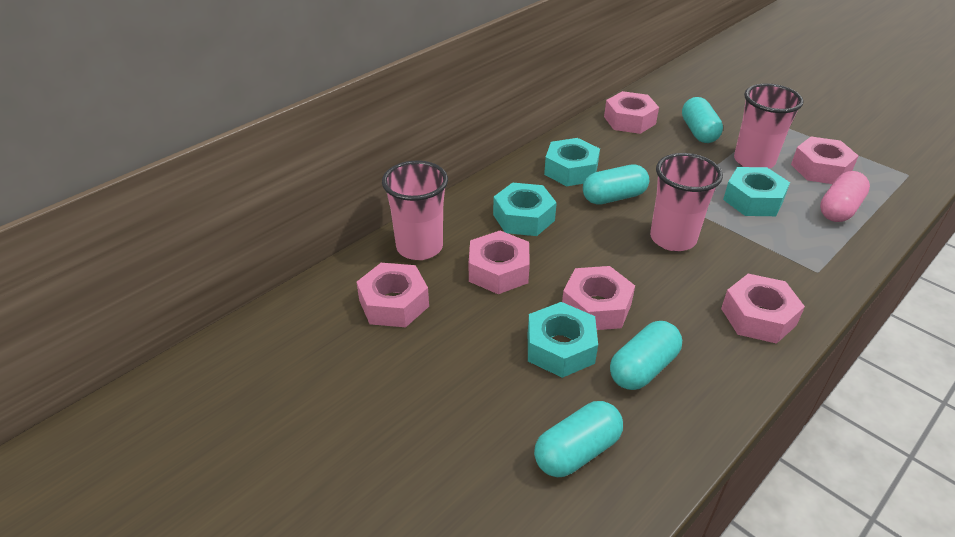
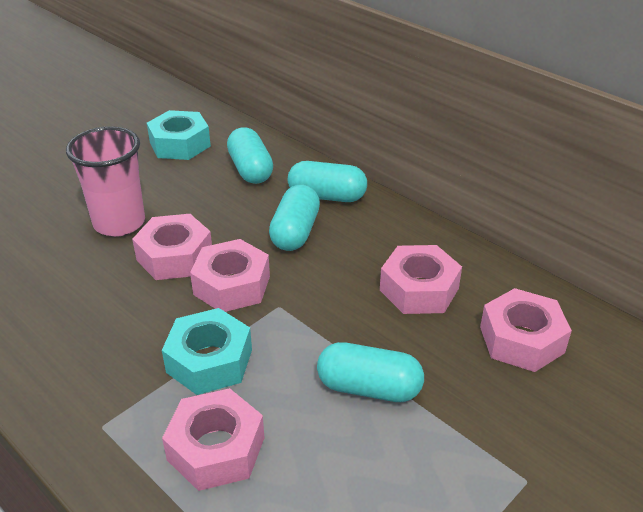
pink capsule: 1 -> 0
pink cup: 3 -> 1
pink nut: 6 -> 5
turquoise nut: 4 -> 2

